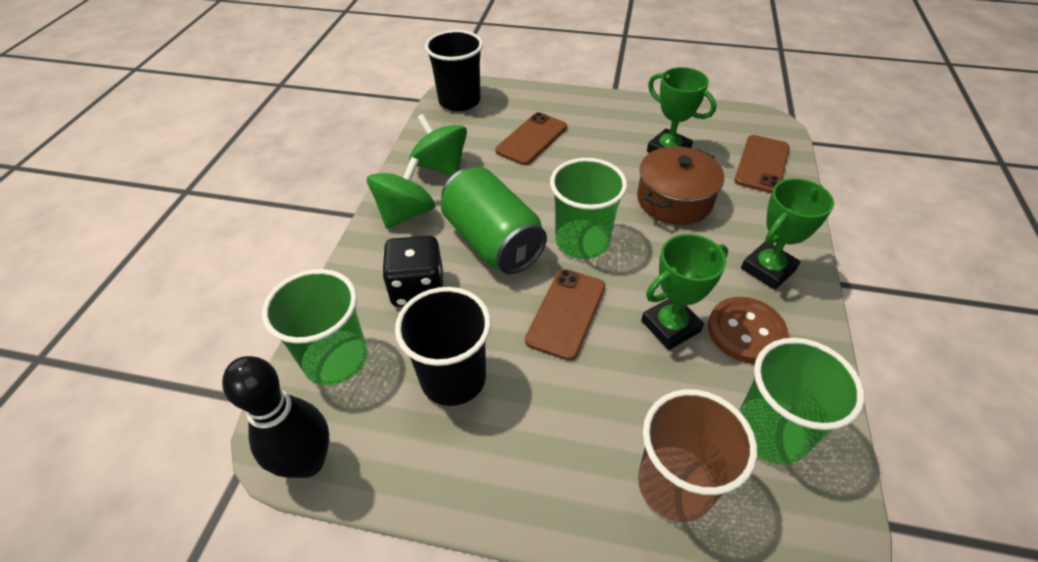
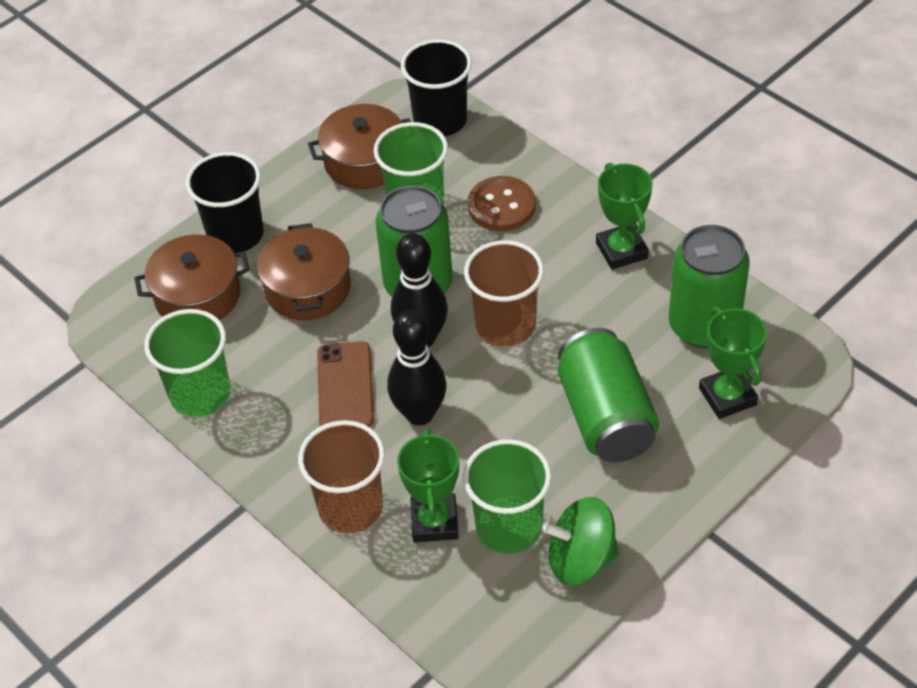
black bowling pin: 1 -> 2
black dice: 1 -> 0
brown cup: 1 -> 2
brown phone: 3 -> 1
brown pot: 1 -> 3
green can: 1 -> 3
green spinning top: 2 -> 1

